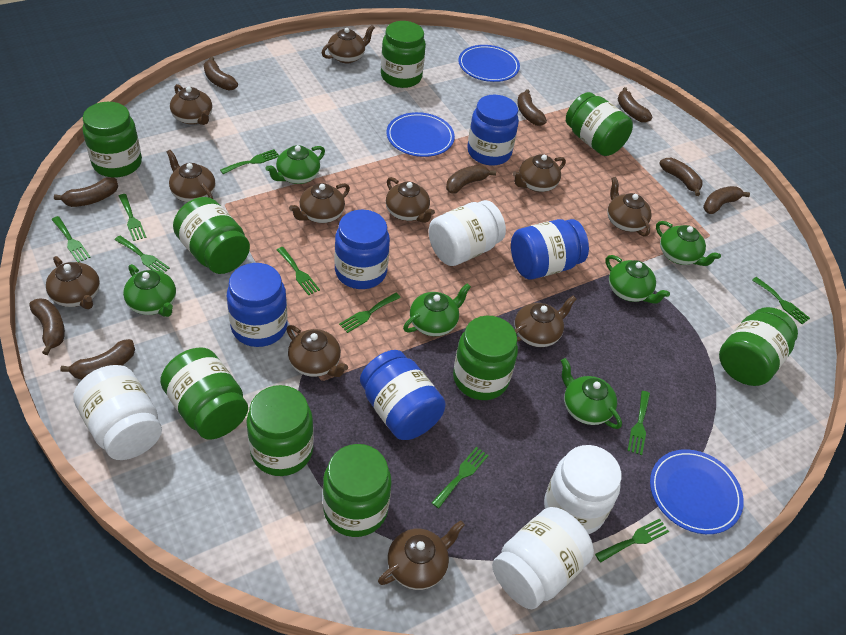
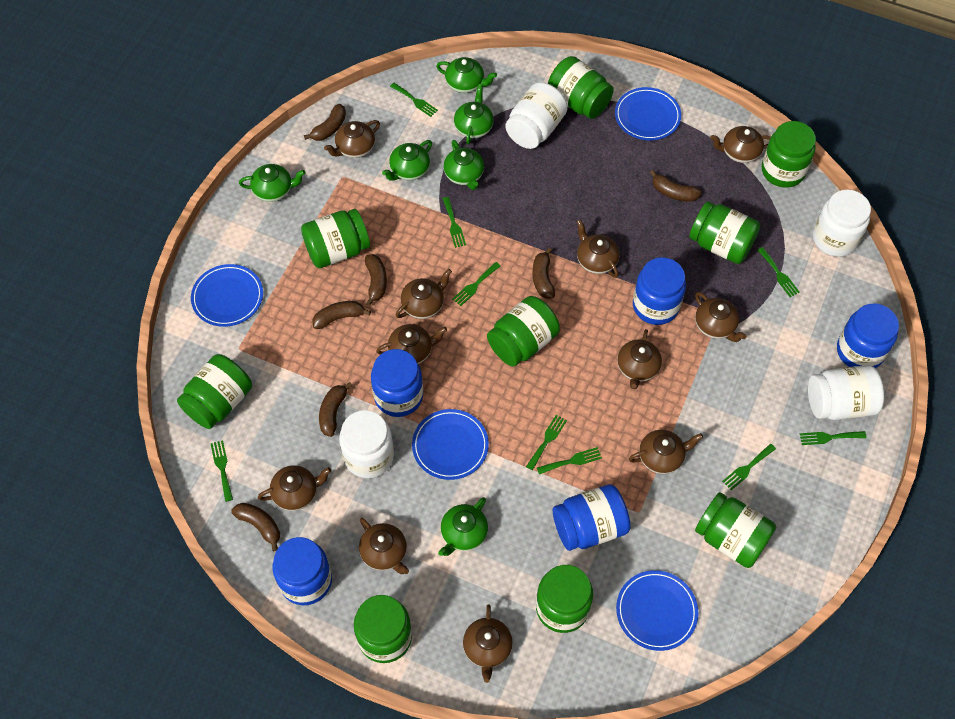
blue plate: 3 -> 4
brown banana: 9 -> 7
green fork: 10 -> 9

